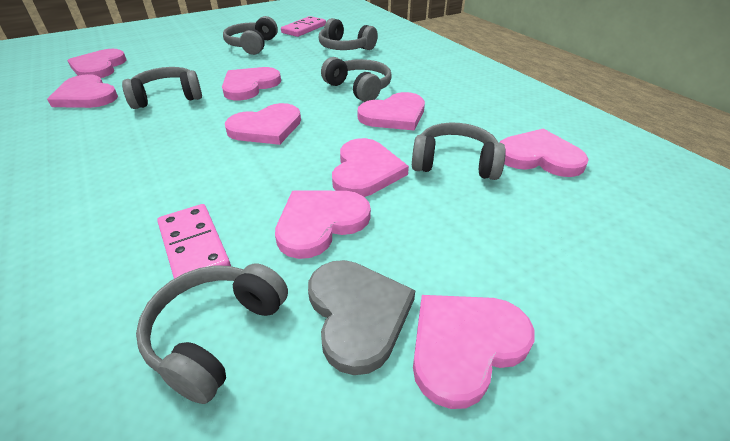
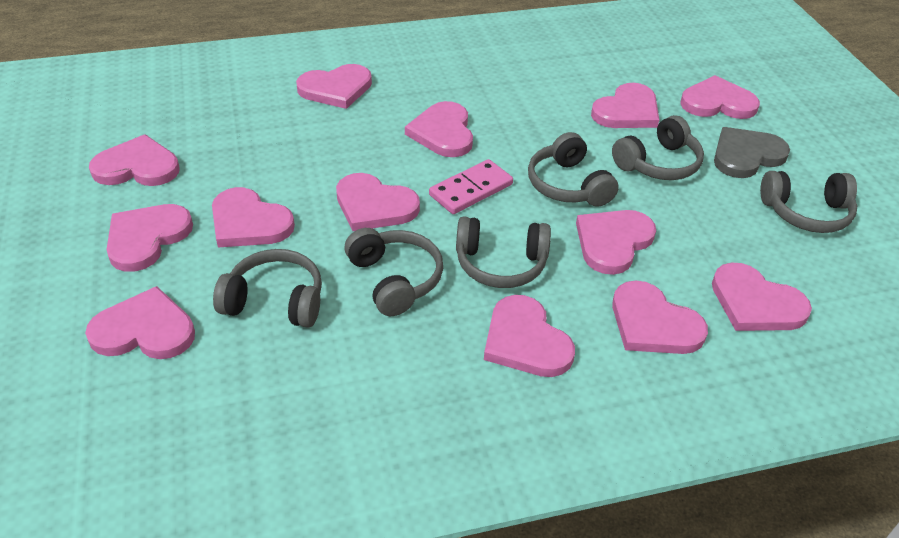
pink domino: 2 -> 1
pink heart: 9 -> 13

